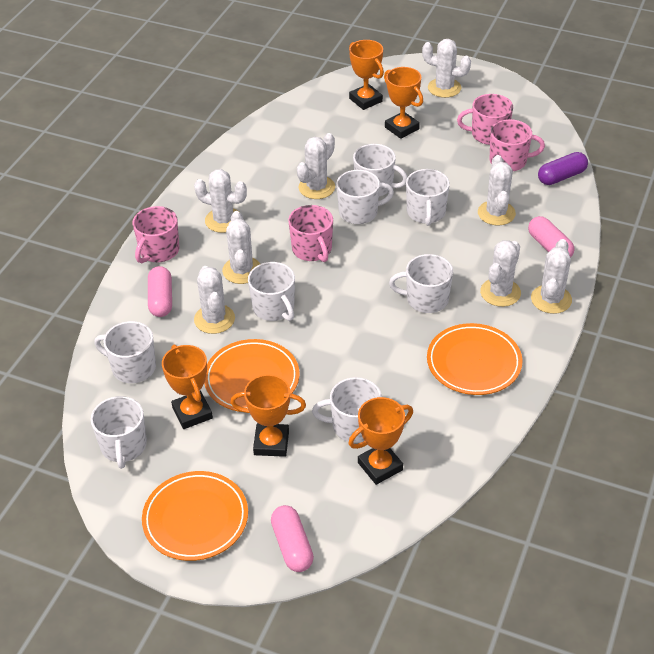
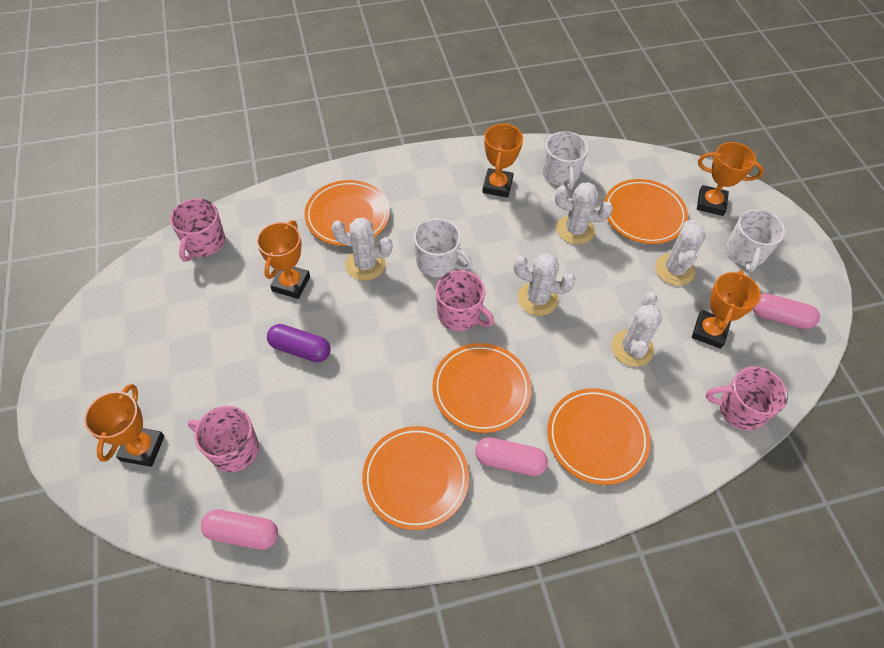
orange plate: 3 -> 5
white cactus: 8 -> 5
white mug: 8 -> 3

